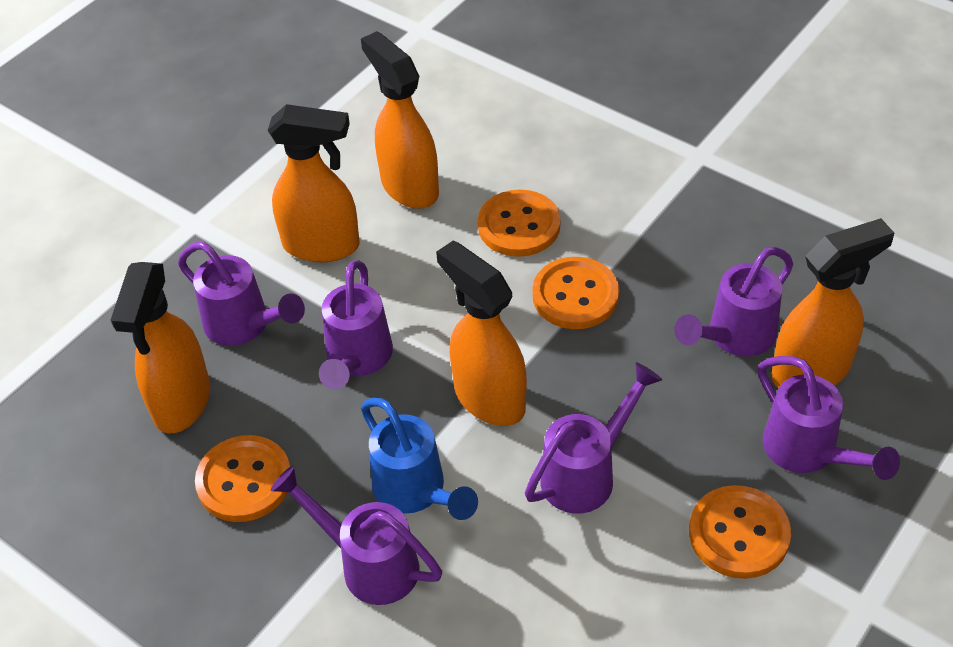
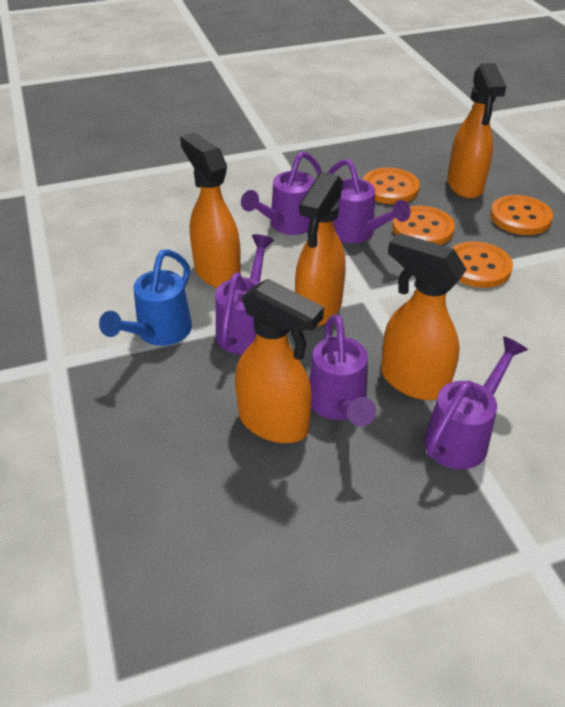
purple watering can: 6 -> 5

